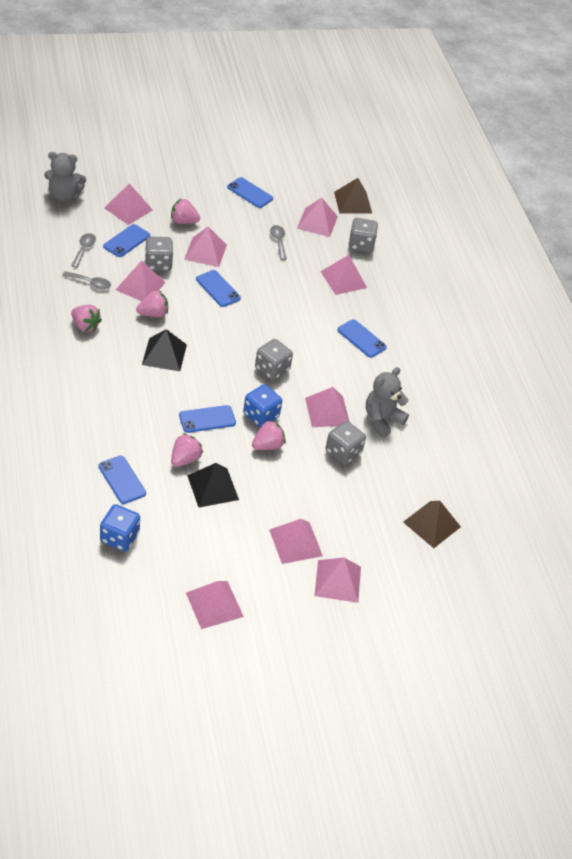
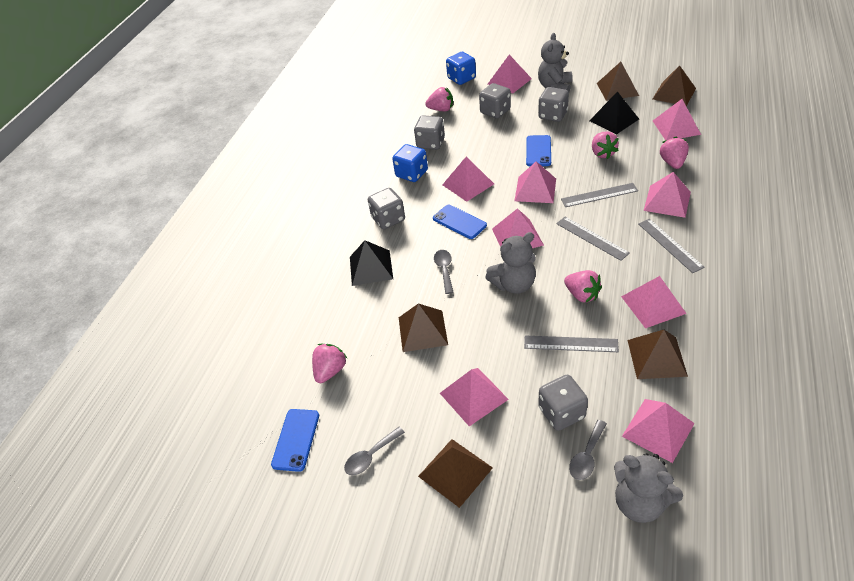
blue phone: 6 -> 3
brown pyramid: 2 -> 5
grey dice: 4 -> 5
grey ruler: 0 -> 4
grey teddy bear: 2 -> 3

